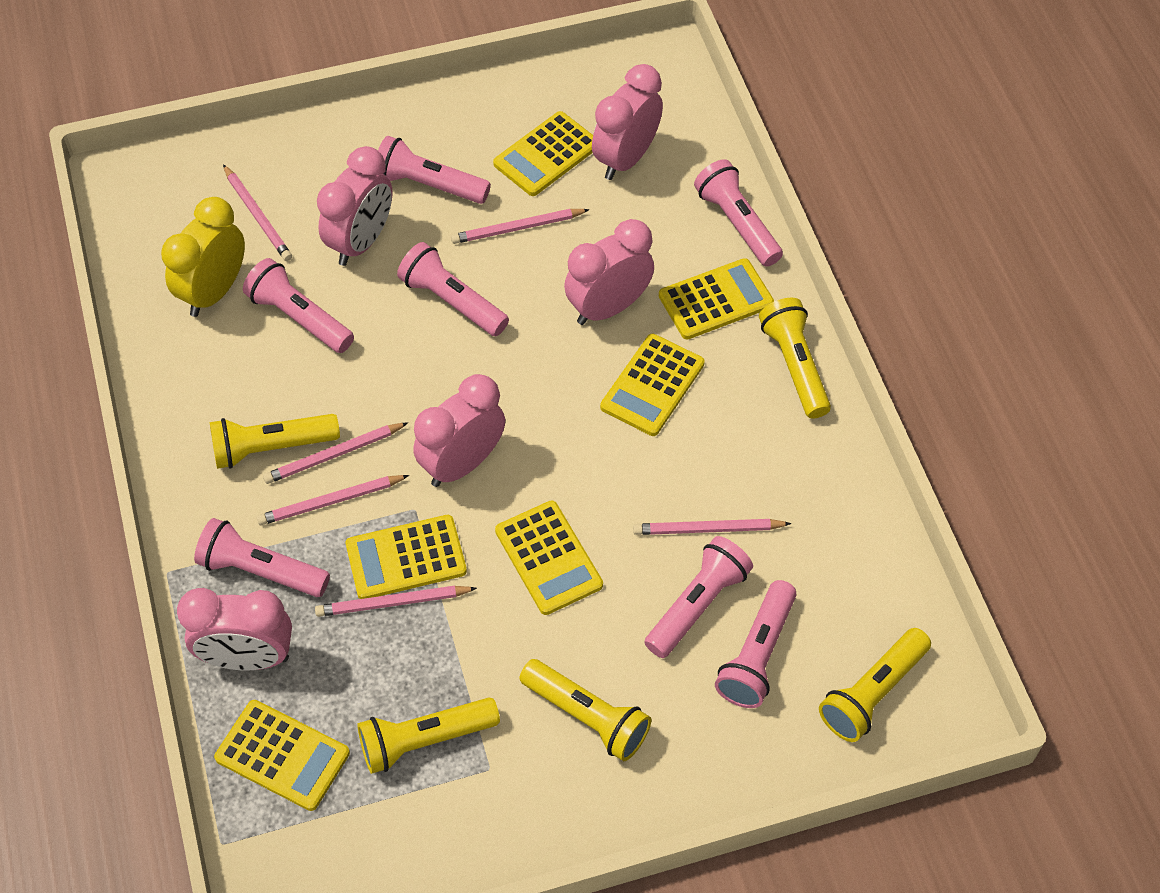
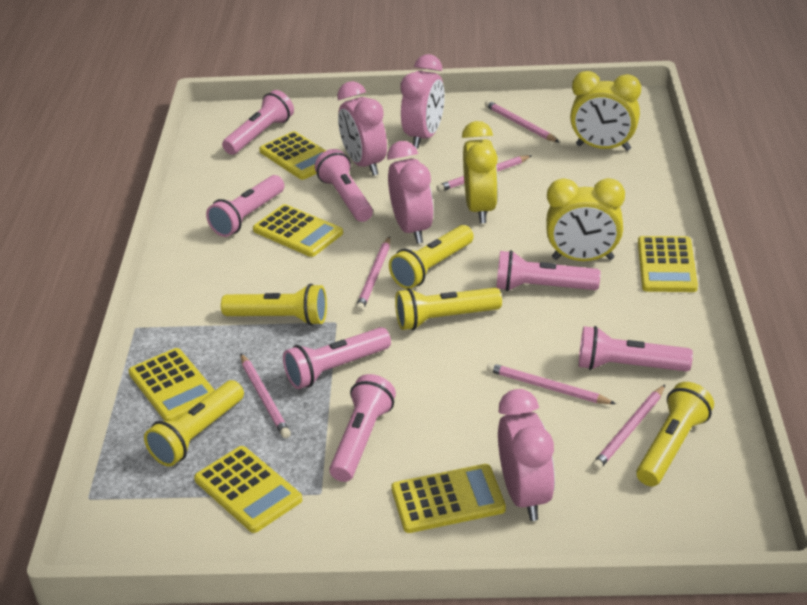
pink clock: 5 -> 4
yellow clock: 1 -> 3

